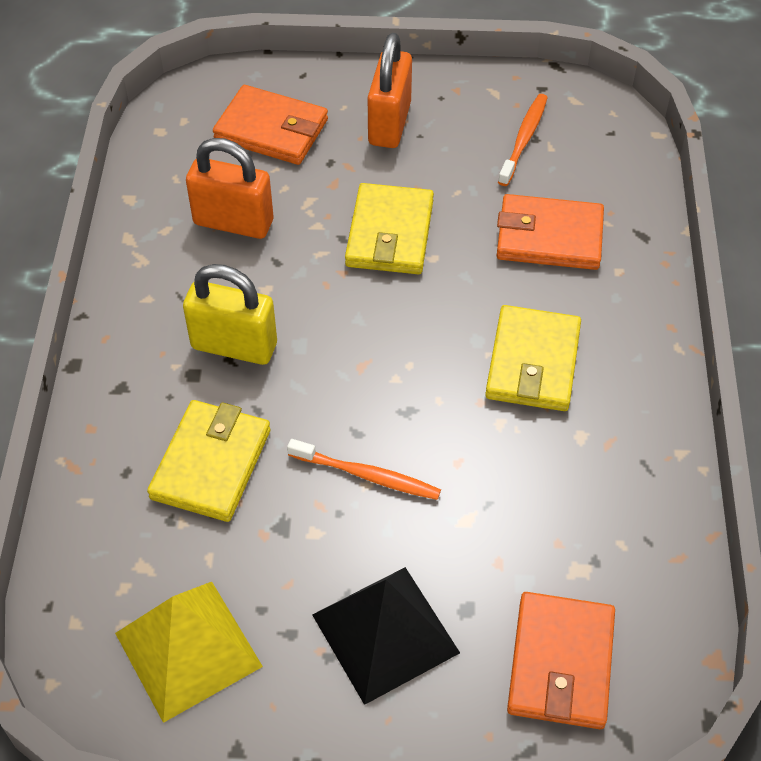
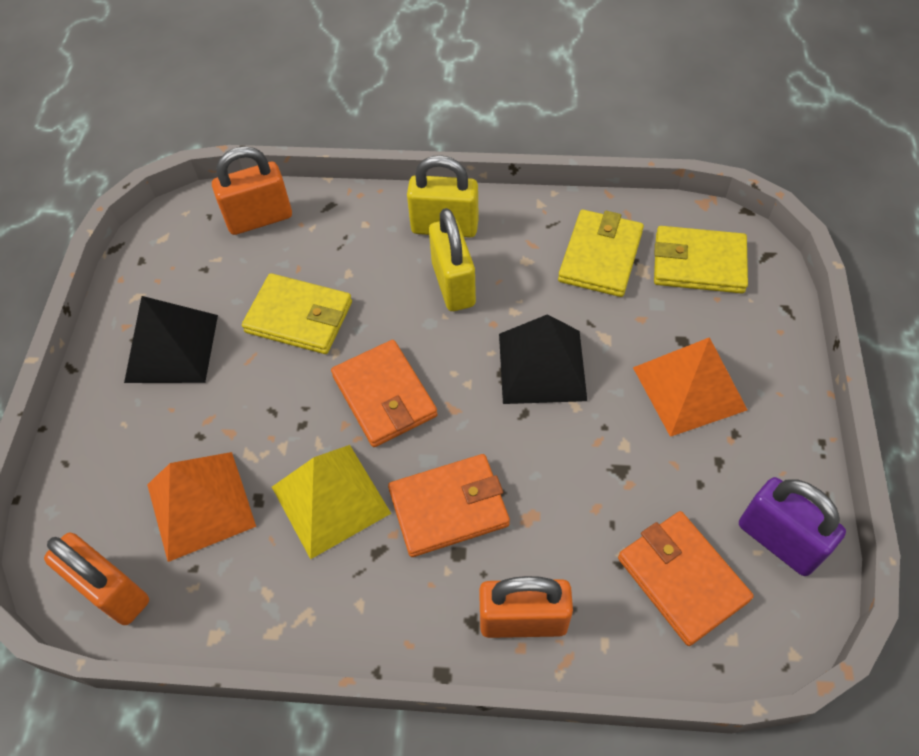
black pyramid: 1 -> 2
orange padlock: 2 -> 3
orange pyramid: 0 -> 2
orange toothbrush: 2 -> 0
purple padlock: 0 -> 1
yellow padlock: 1 -> 2

